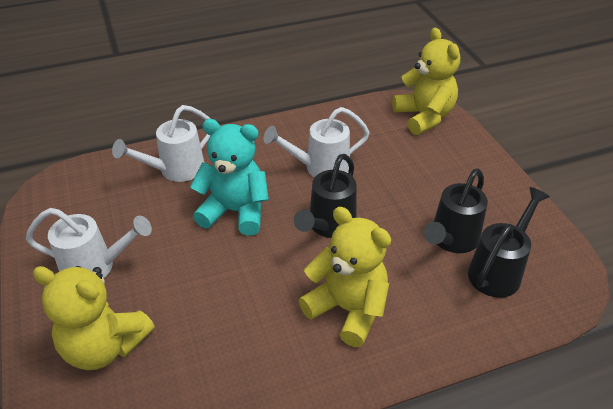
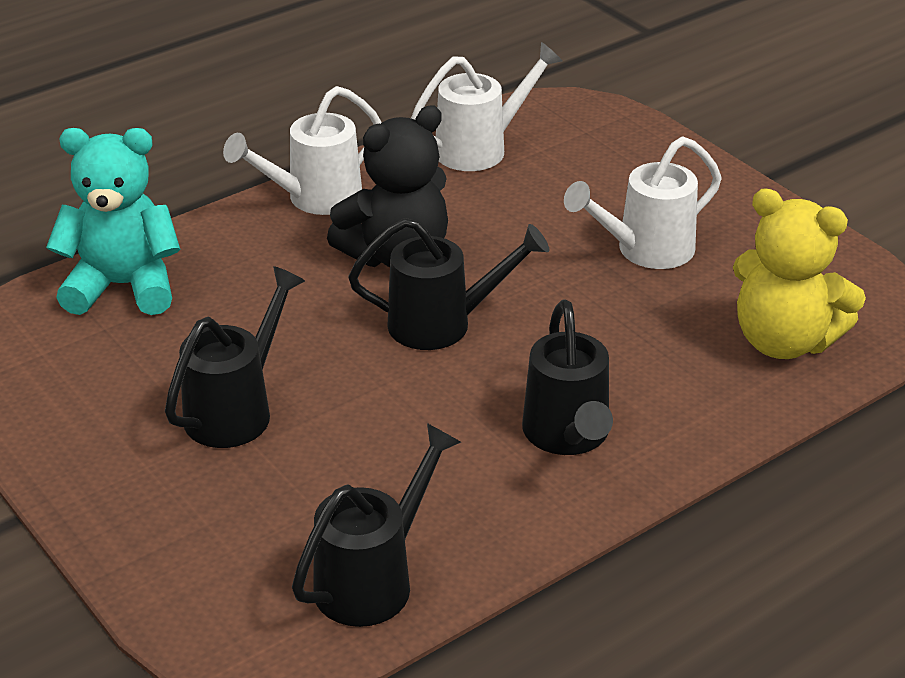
black teddy bear: 0 -> 1
black watering can: 3 -> 4
yellow teddy bear: 3 -> 1

